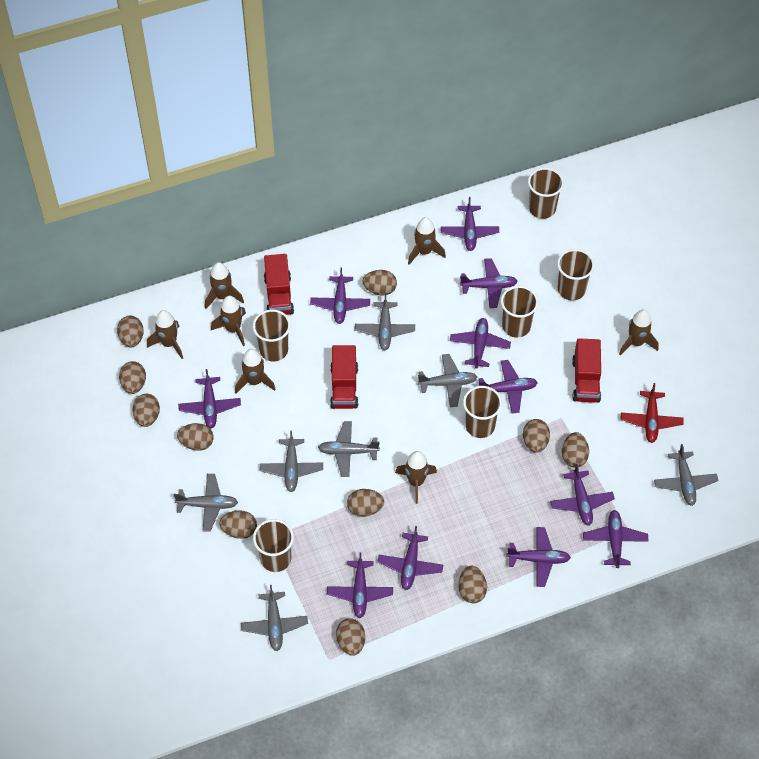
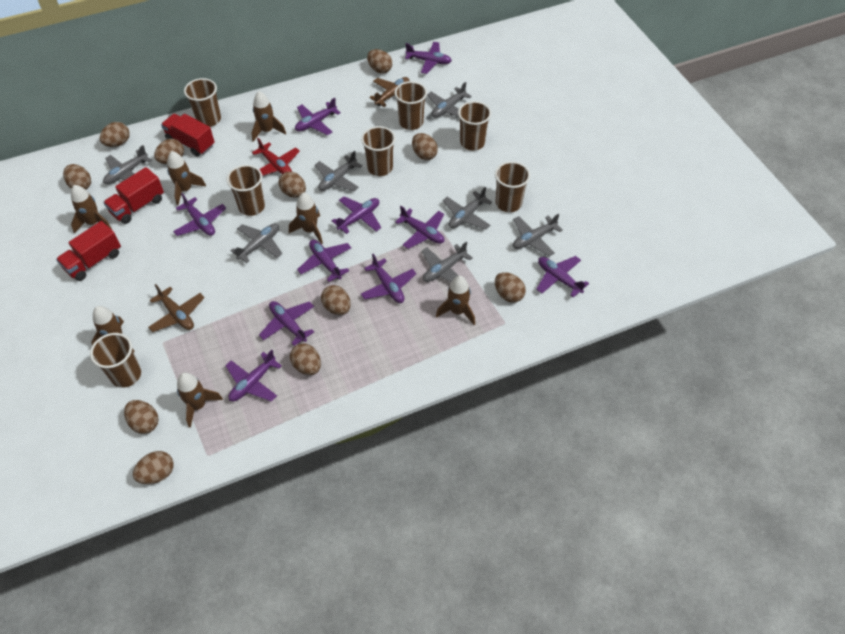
brown cup: 6 -> 7
brown plane: 0 -> 2
purple plane: 11 -> 10

